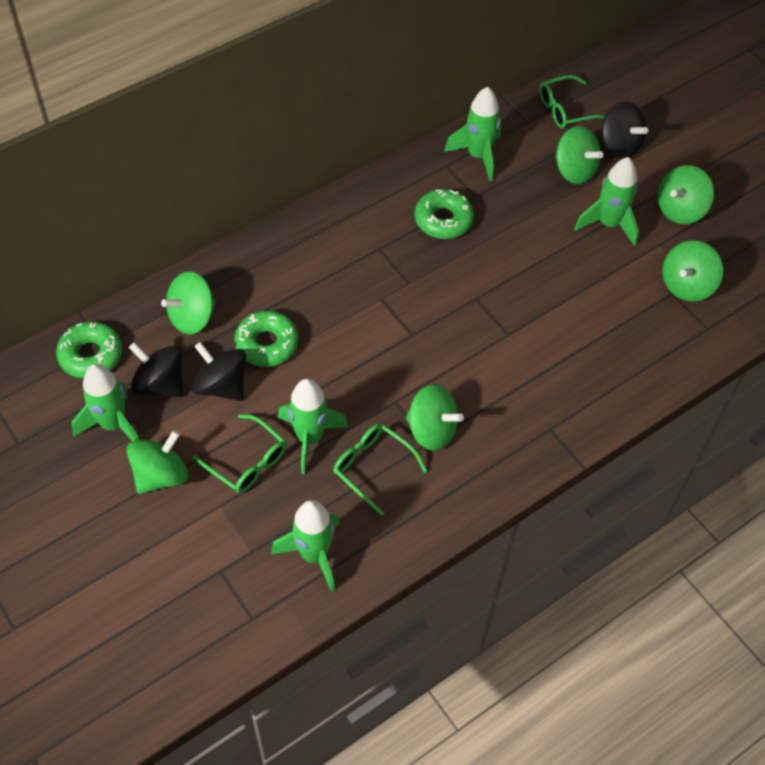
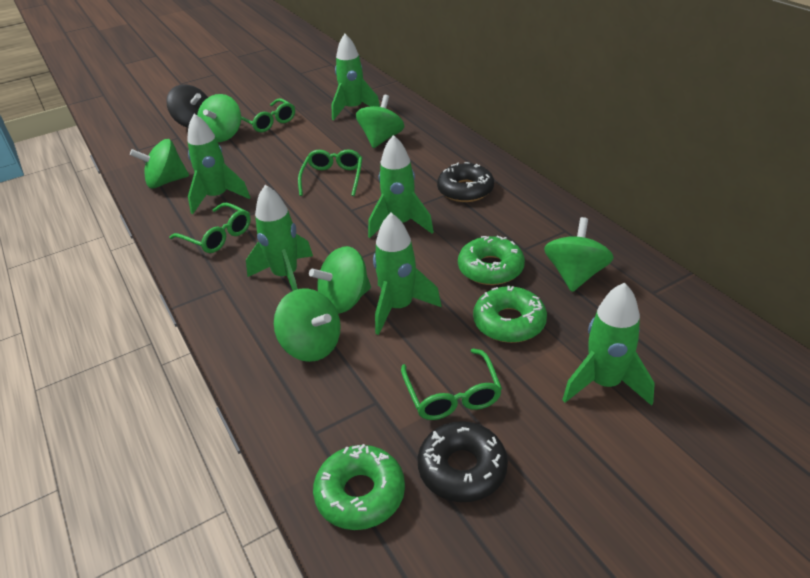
black donut: 0 -> 2
black spinning top: 3 -> 1
green glasses: 3 -> 4
green rocket: 5 -> 6

